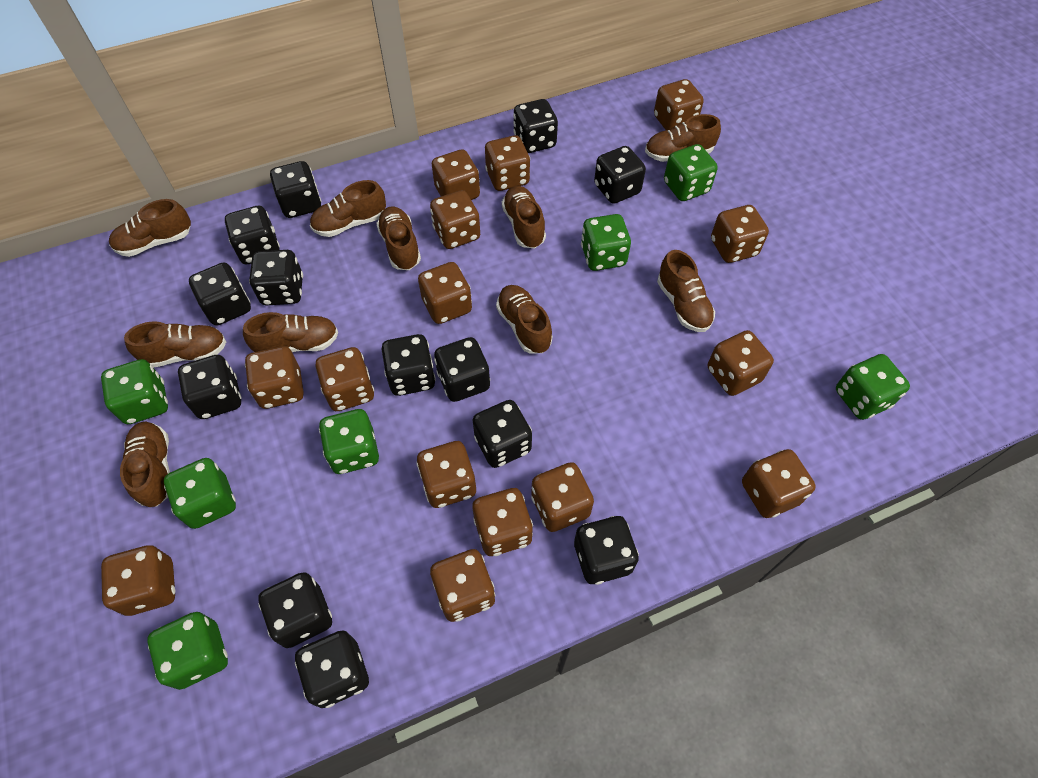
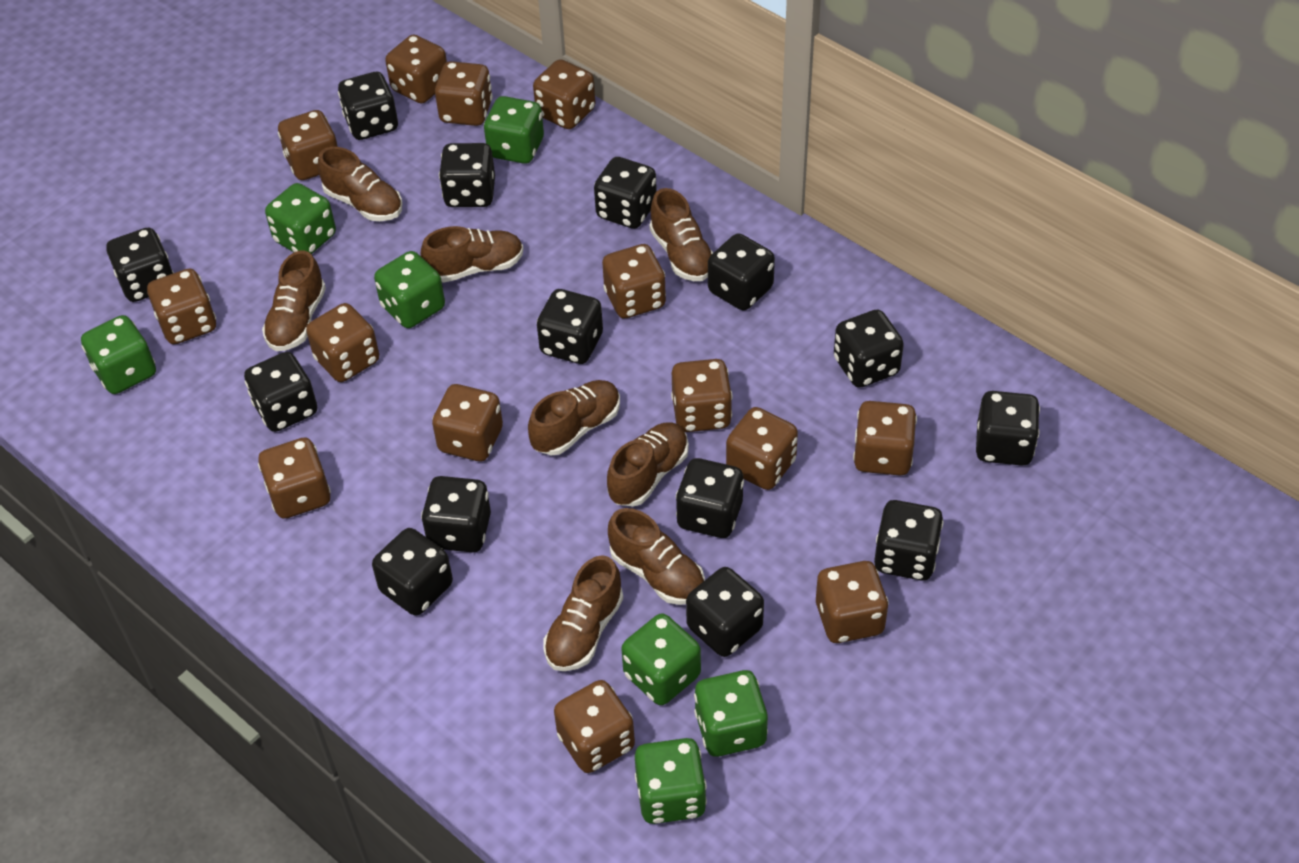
black dice: 13 -> 14
brown dice: 15 -> 14
brown shoe: 10 -> 8

